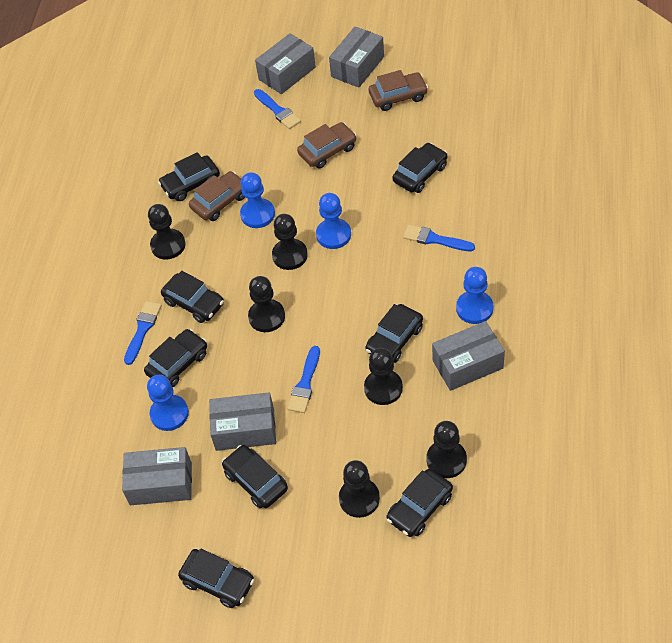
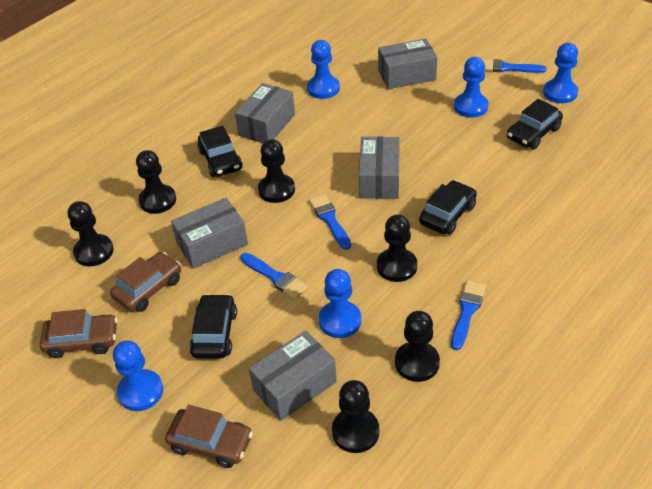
black car: 8 -> 4
blue pawn: 4 -> 5

